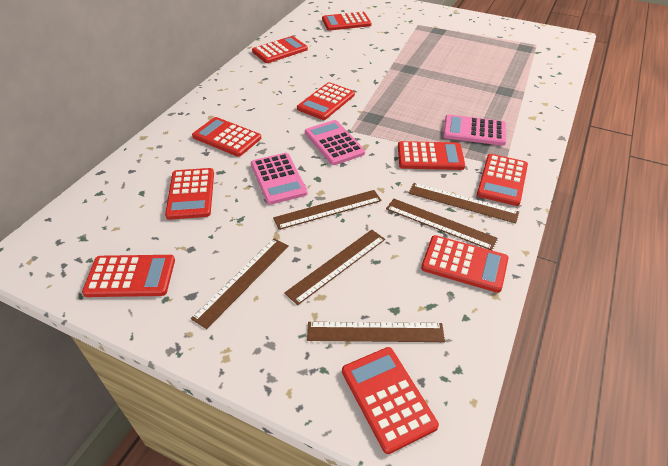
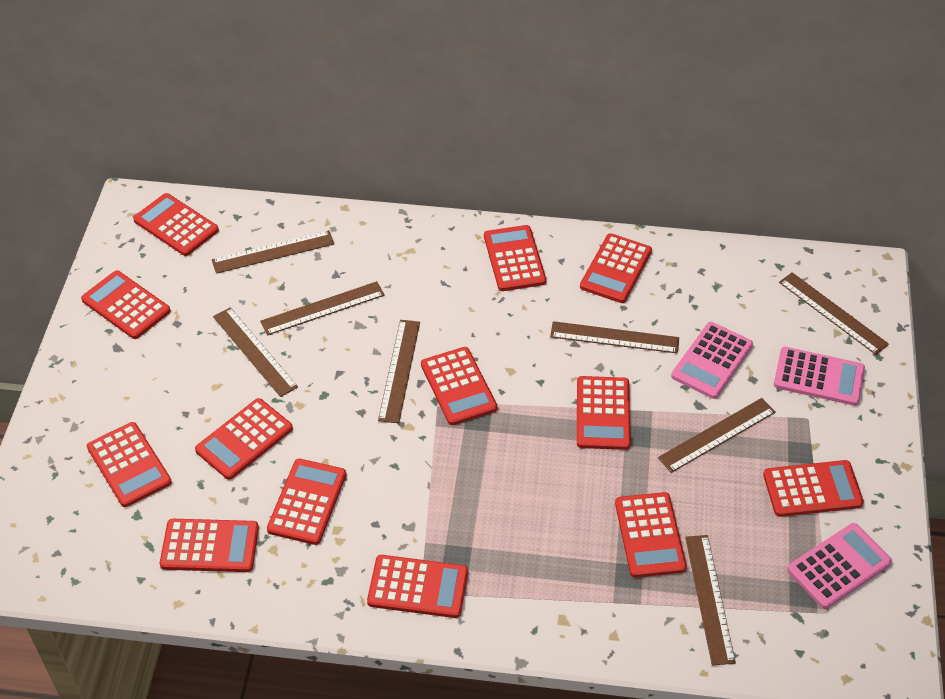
brown ruler: 6 -> 8
red calculator: 10 -> 13

